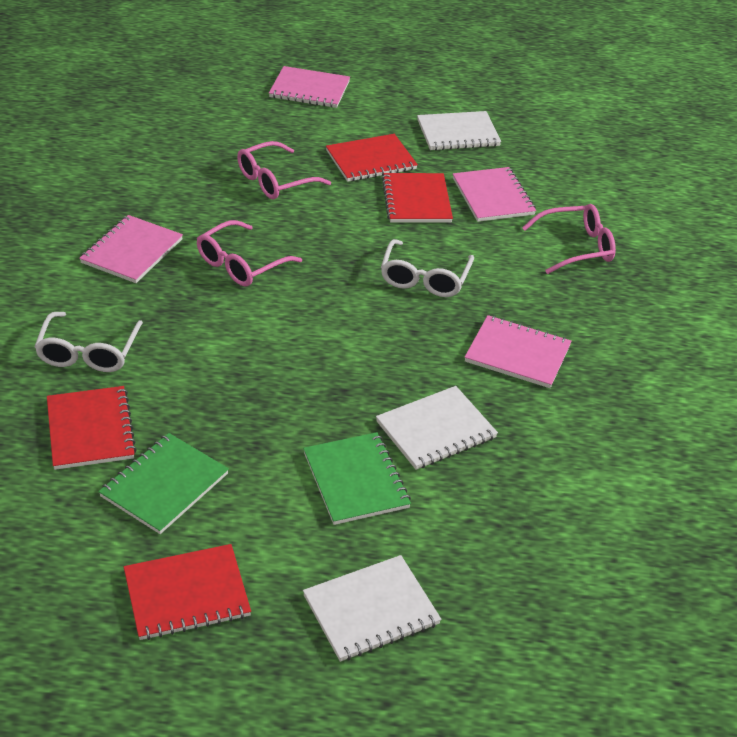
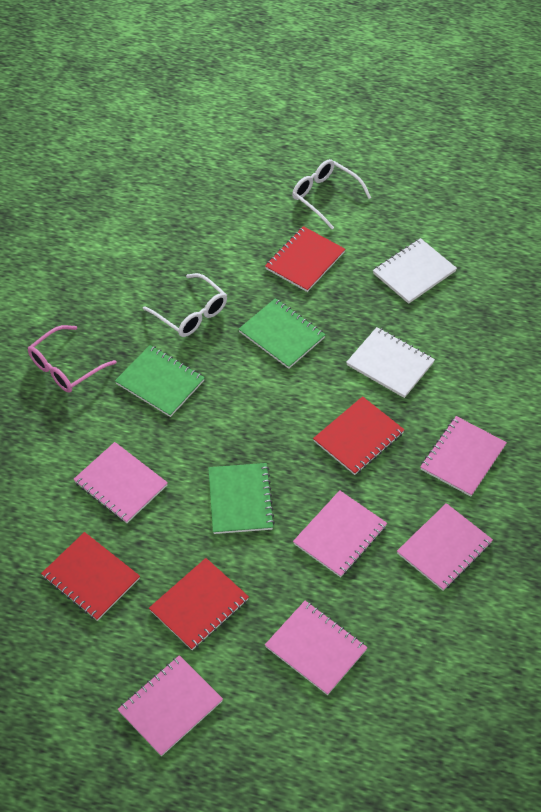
green notebook: 2 -> 3
pink glasses: 3 -> 1
pink notebook: 4 -> 6
white notebook: 3 -> 2

